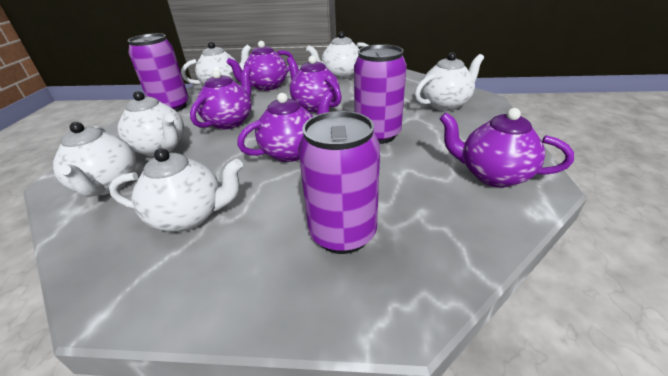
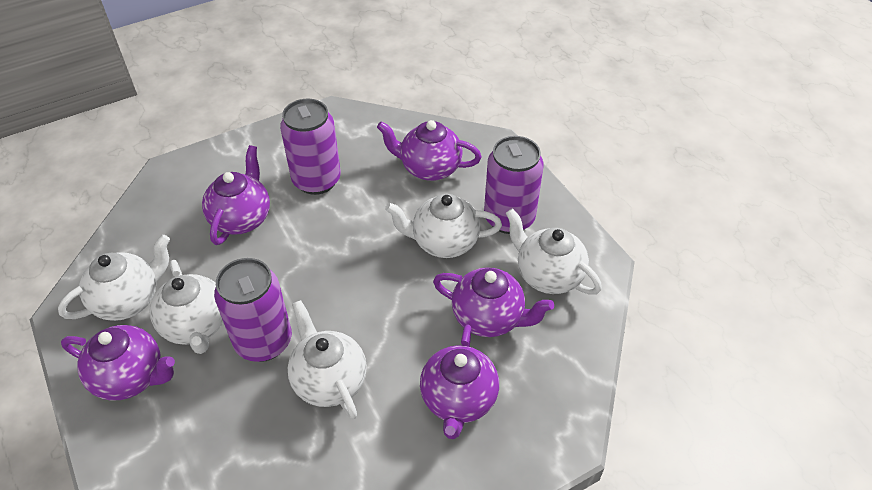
white teapot: 6 -> 5

